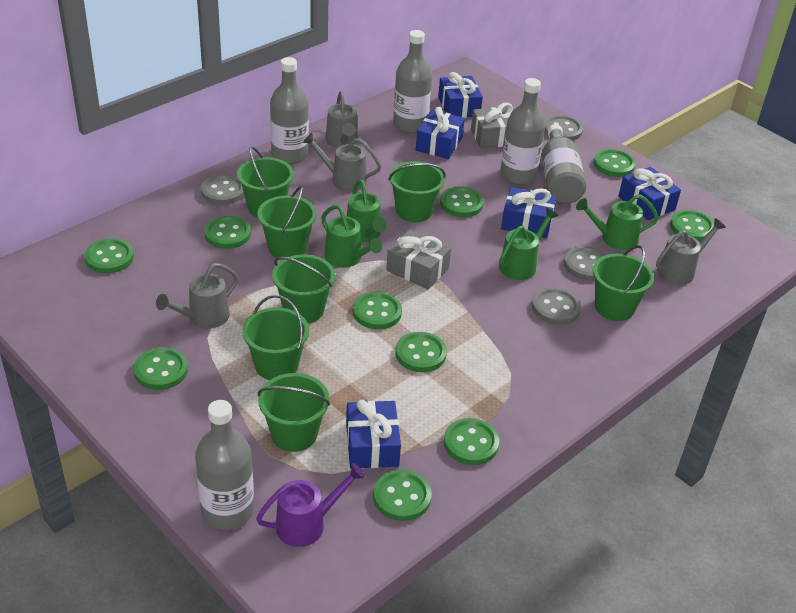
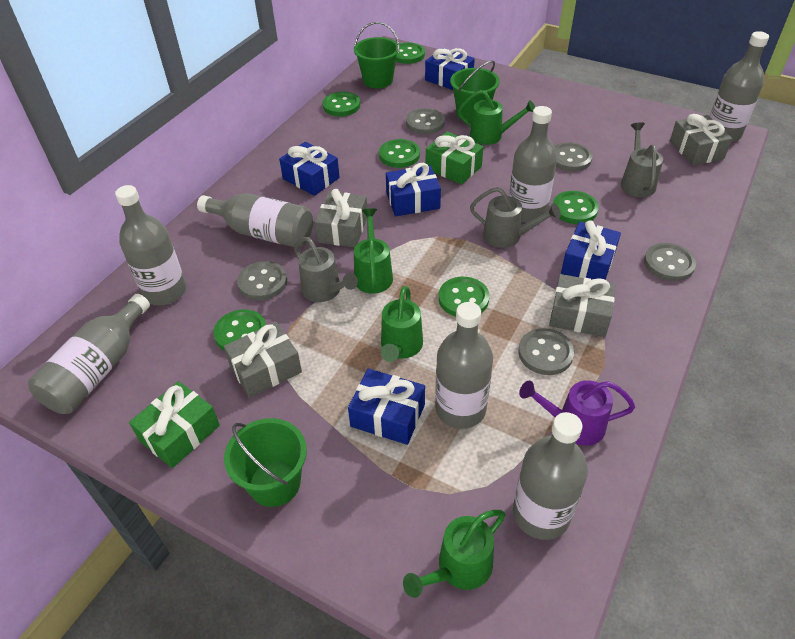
green bucket: 7 -> 3
green button: 10 -> 6
green gift: 0 -> 2
grey bottle: 5 -> 7
grey button: 4 -> 5
grey gift: 2 -> 4
grey watering can: 4 -> 3

